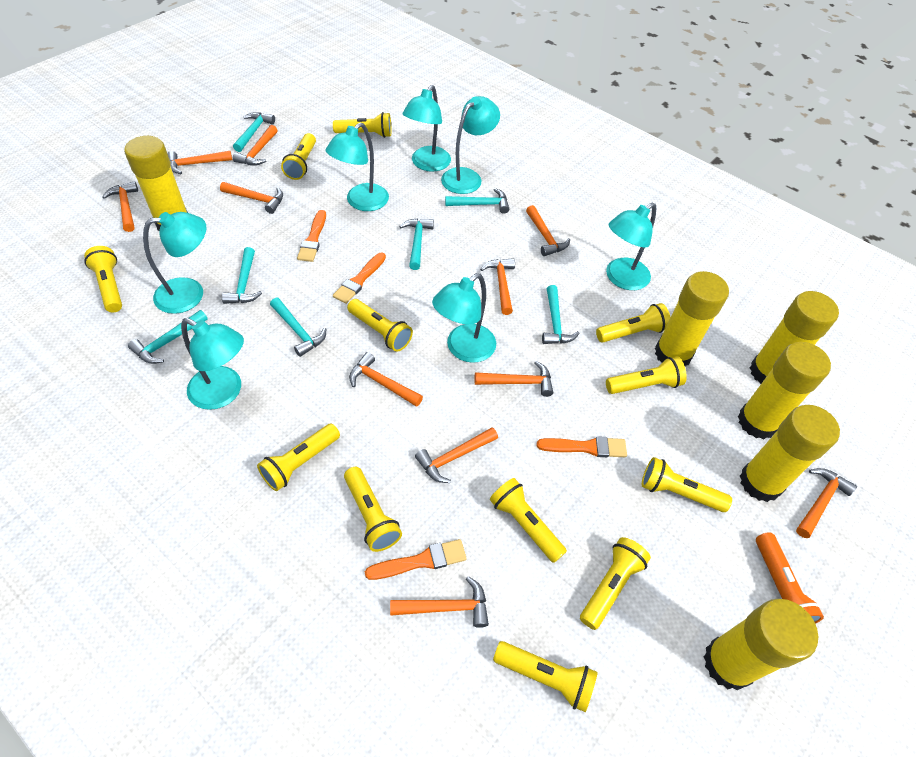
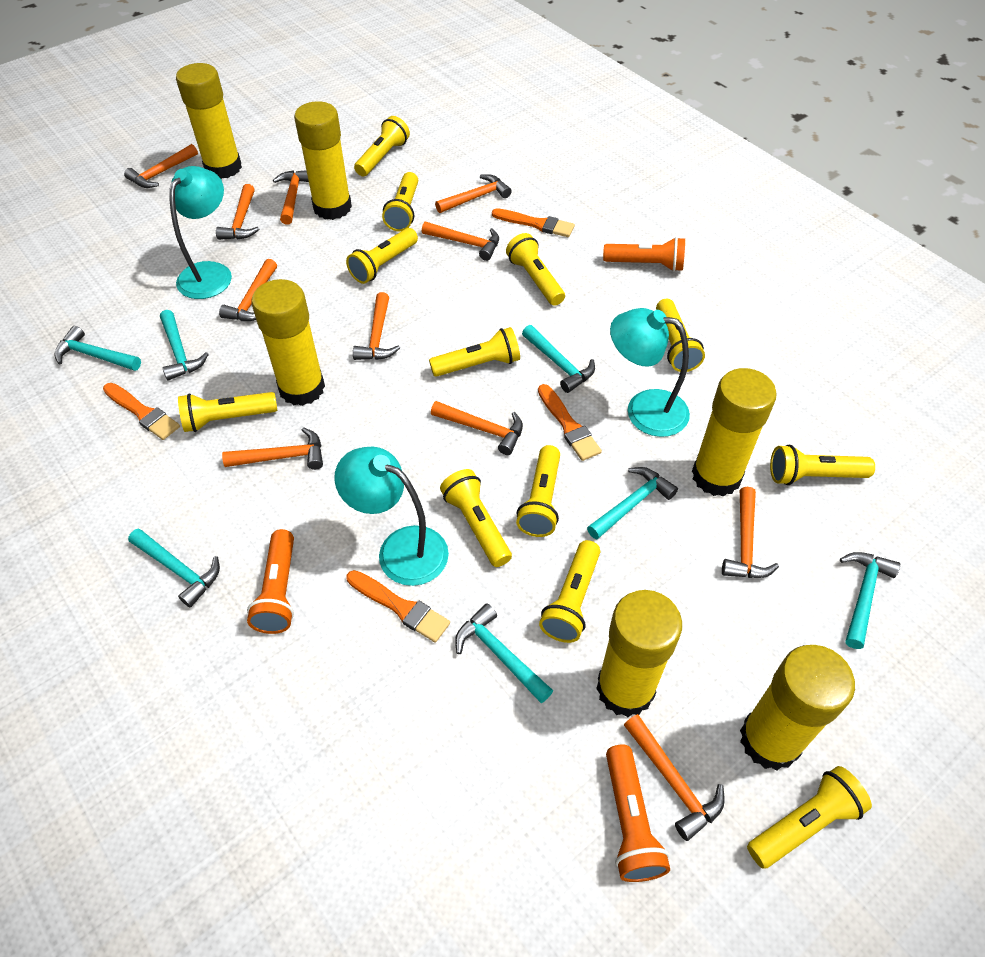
orange flashlight: 1 -> 3
turquoise lamp: 7 -> 3

